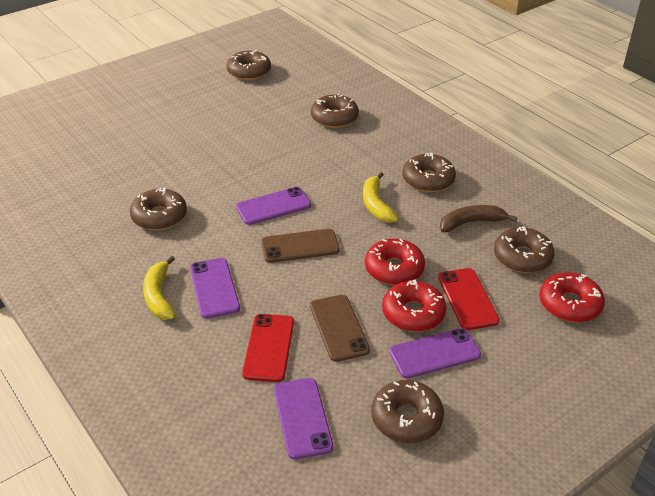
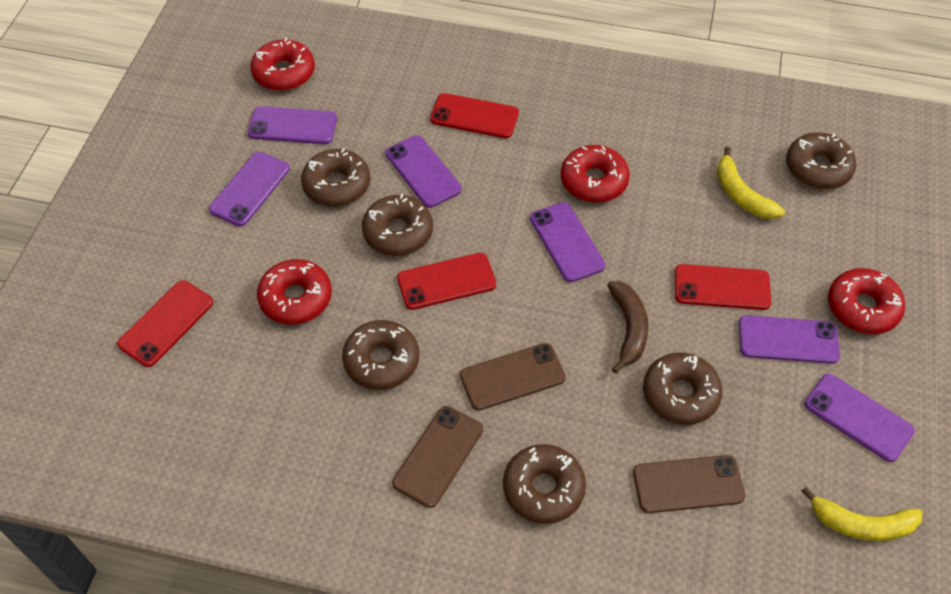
brown phone: 2 -> 3
purple phone: 4 -> 6
red donut: 3 -> 4
red phone: 2 -> 4

